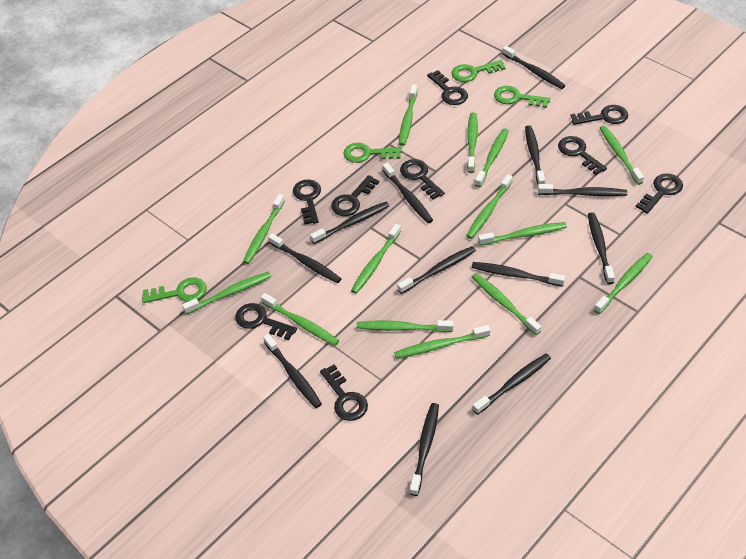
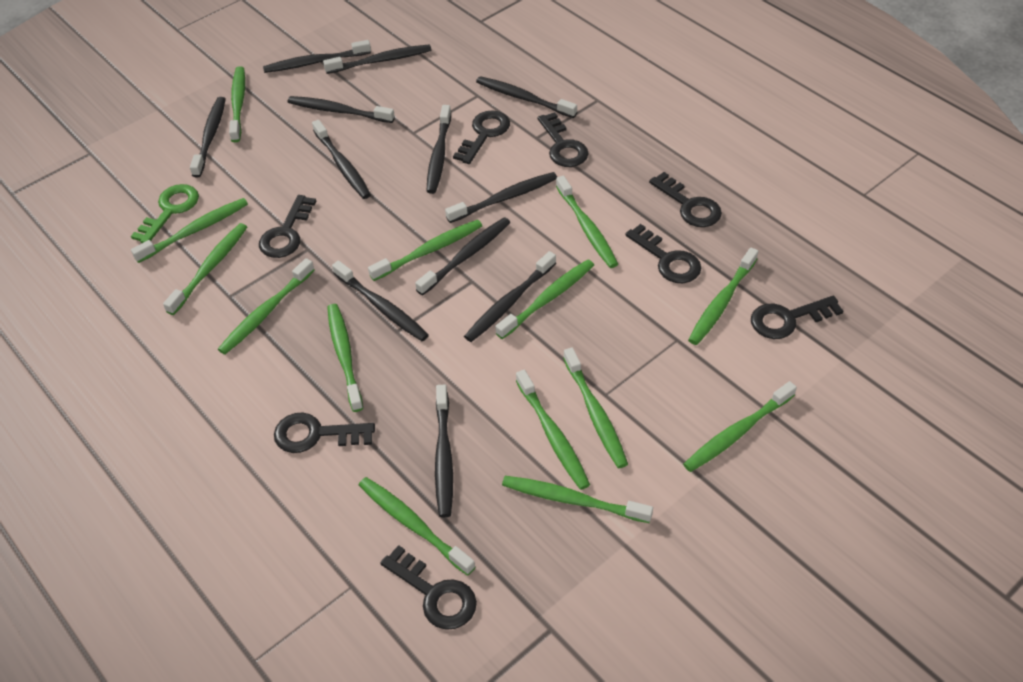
black key: 9 -> 8
green key: 4 -> 1

